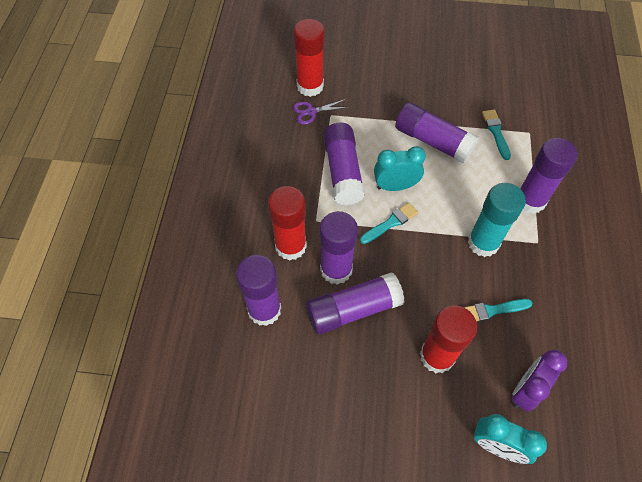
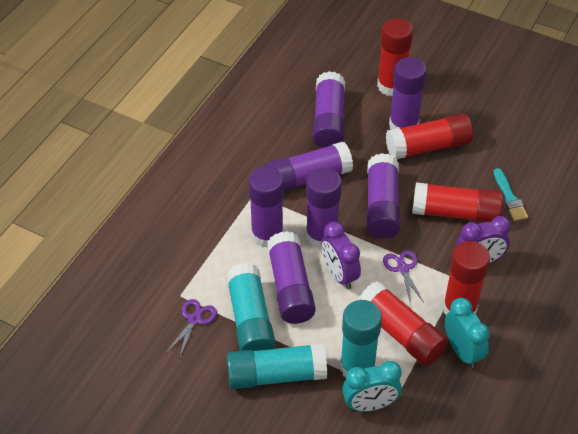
purple clock: 1 -> 2
purple glue stick: 6 -> 7
purple scissors: 1 -> 2
red glue stick: 3 -> 5
turquoise brush: 3 -> 1
turquoise glue stick: 1 -> 3

